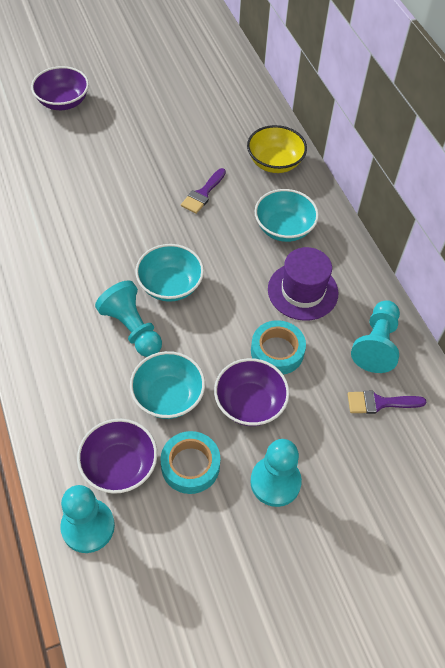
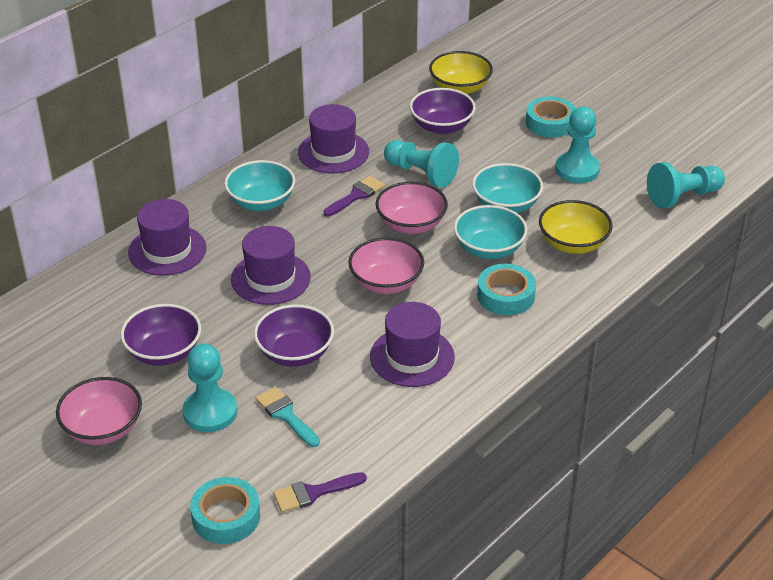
pink bowl: 0 -> 3
purple hat: 1 -> 4
turquoise brush: 0 -> 1
turquoise tape: 2 -> 3
yellow bowl: 1 -> 2

